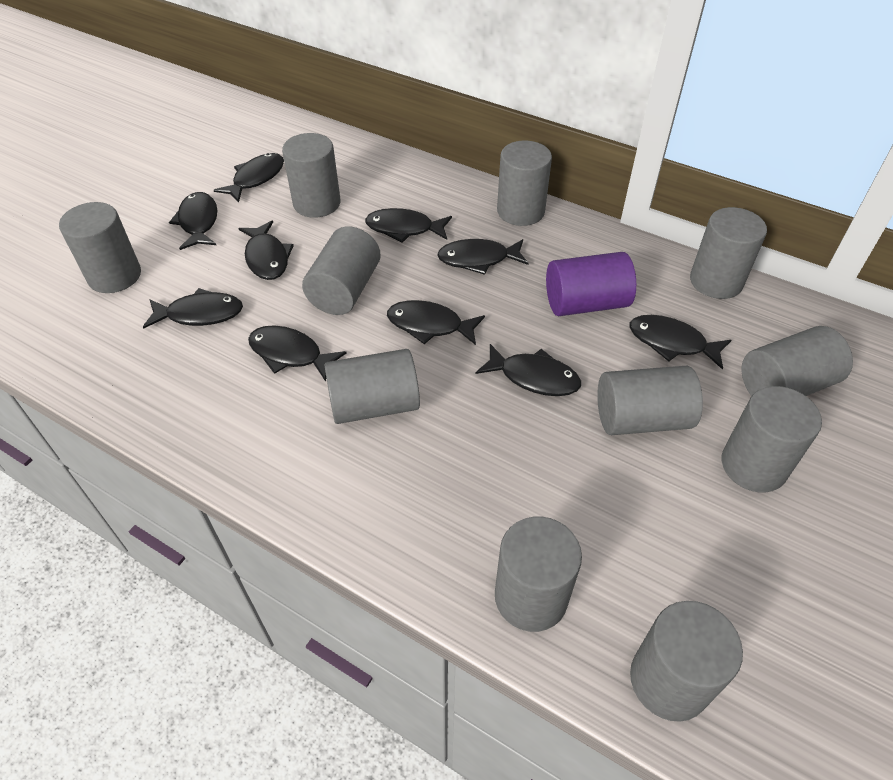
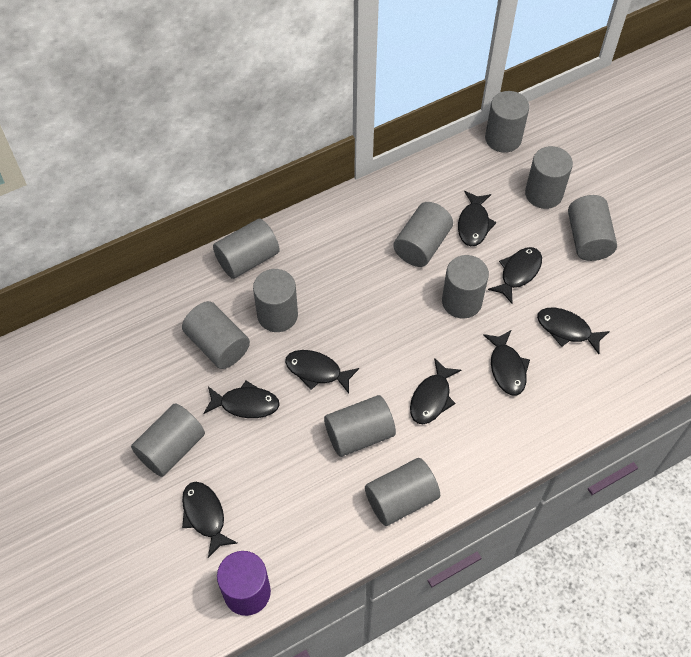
black fish: 10 -> 8

